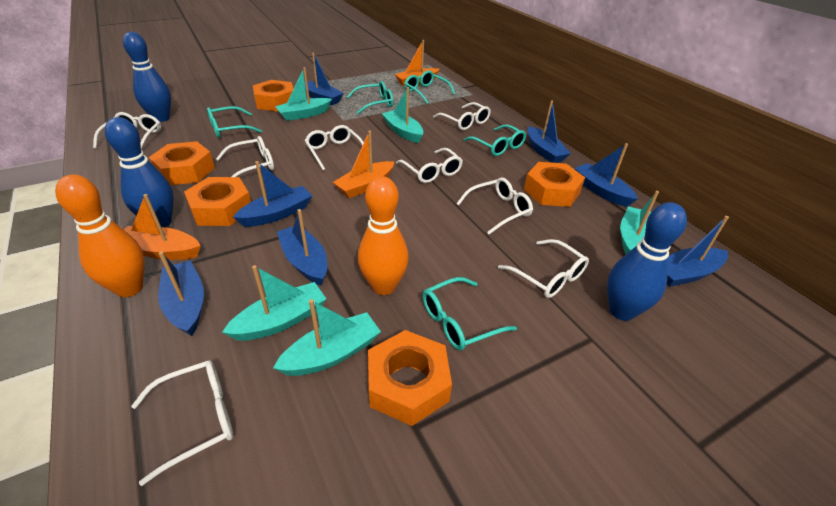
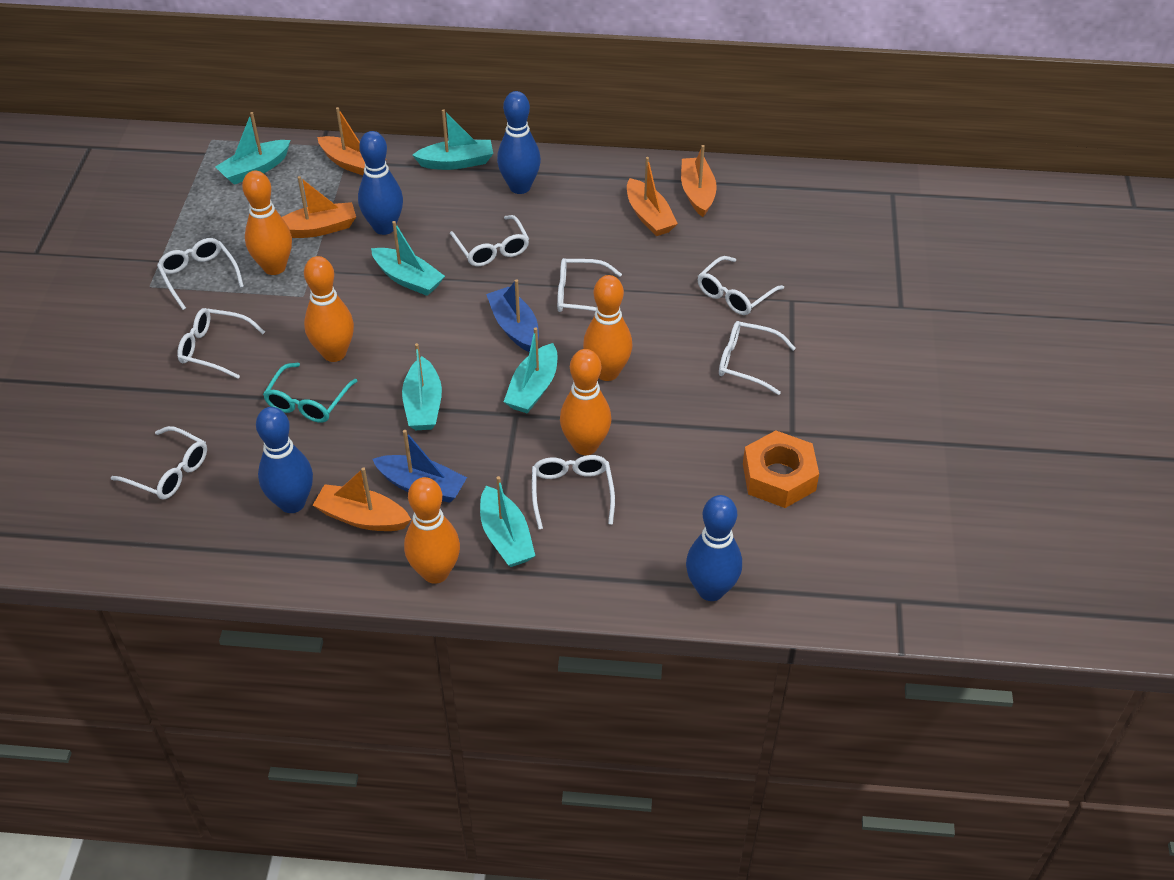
blue boat: 7 -> 2
blue bowling pin: 3 -> 4
orange boat: 3 -> 5
orange bowling pin: 2 -> 5
orange nut: 5 -> 1
turquoise boat: 5 -> 6
turquoise glasses: 5 -> 1

